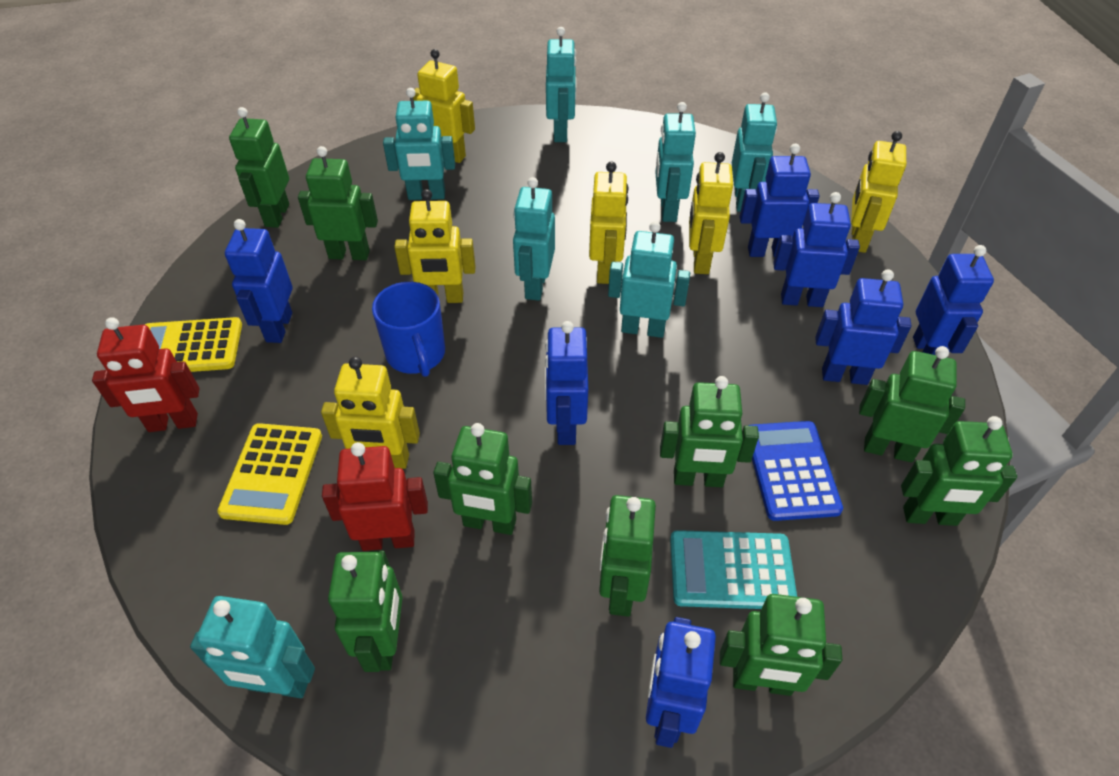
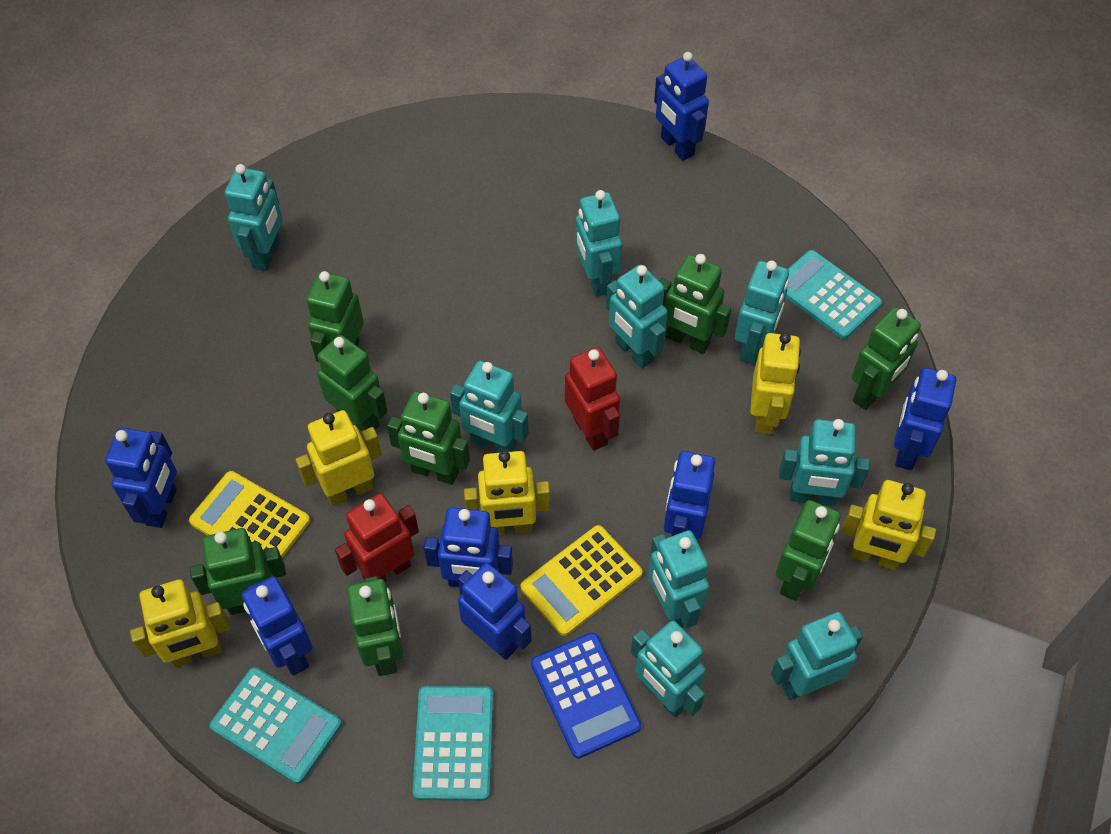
blue mug: 1 -> 0
green robot: 9 -> 8
turquoise calculator: 1 -> 3
turquoise robot: 7 -> 9
yellow robot: 6 -> 5

